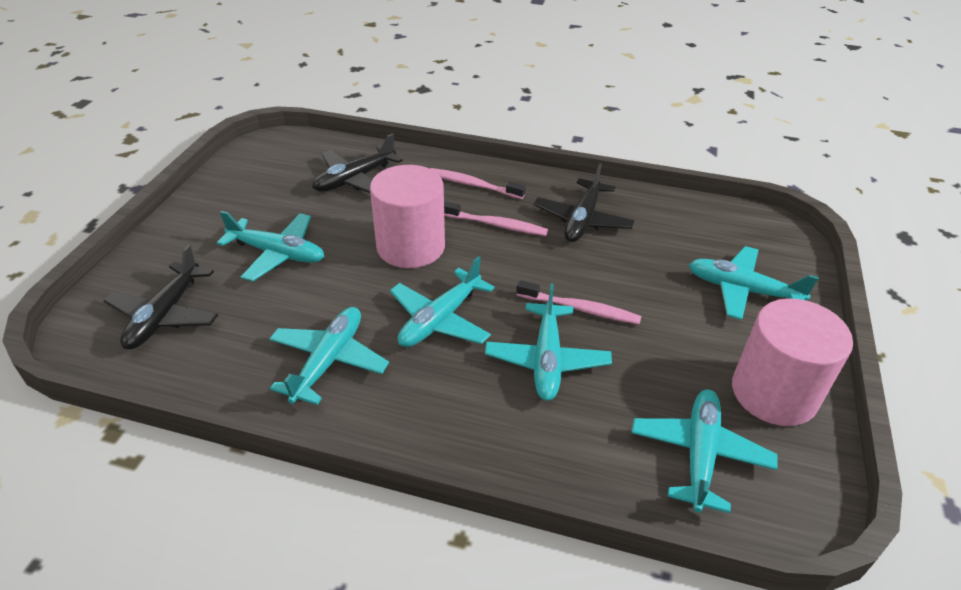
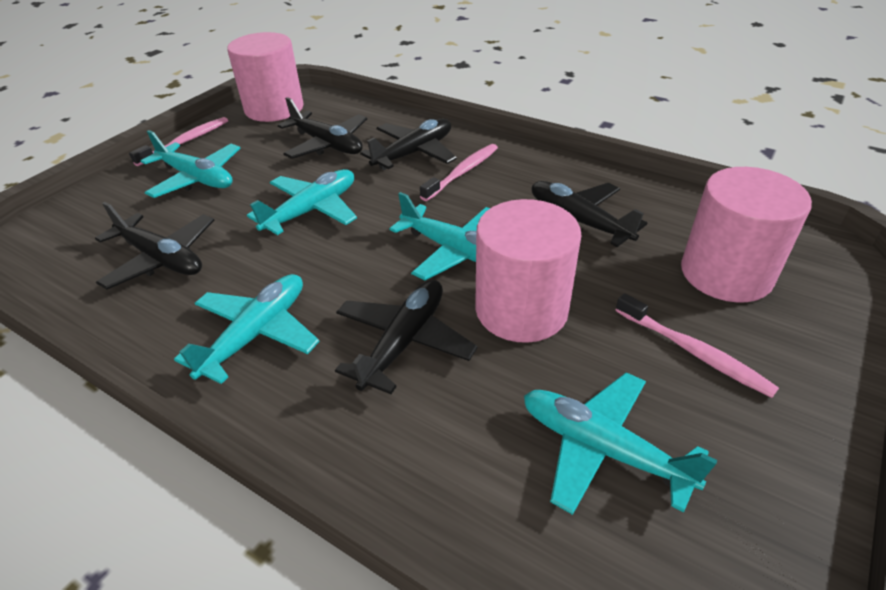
black plane: 3 -> 5
pink cylinder: 2 -> 3
turquoise plane: 6 -> 5

